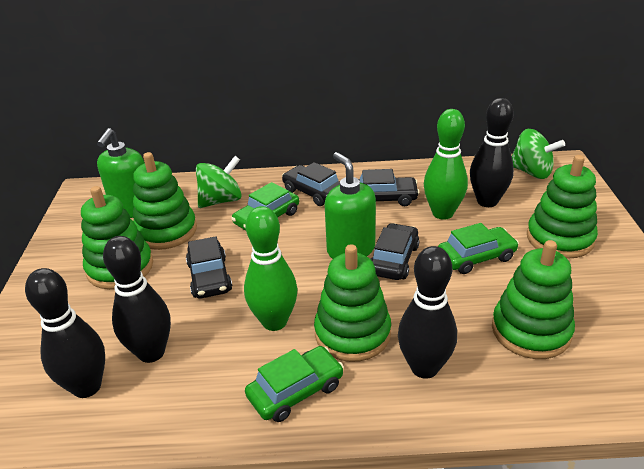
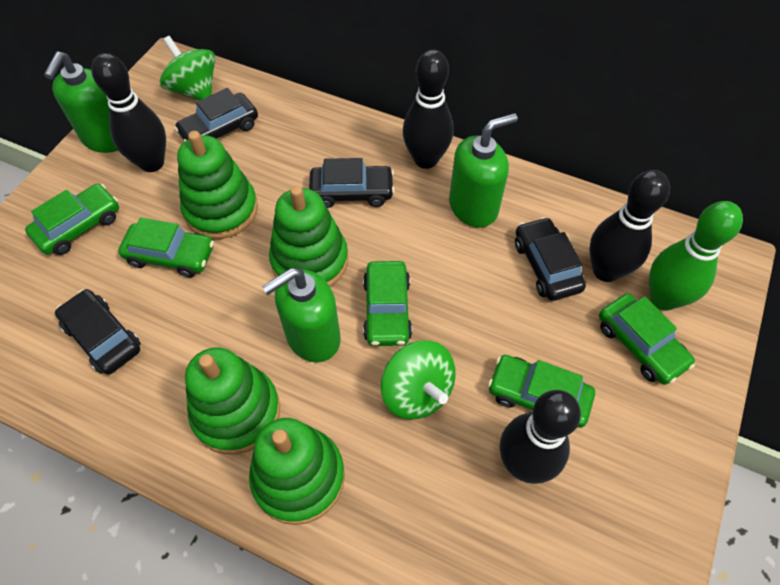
green bowling pin: 2 -> 1
green car: 3 -> 5
green soap dispenser: 2 -> 3
green stacking toy: 5 -> 4

